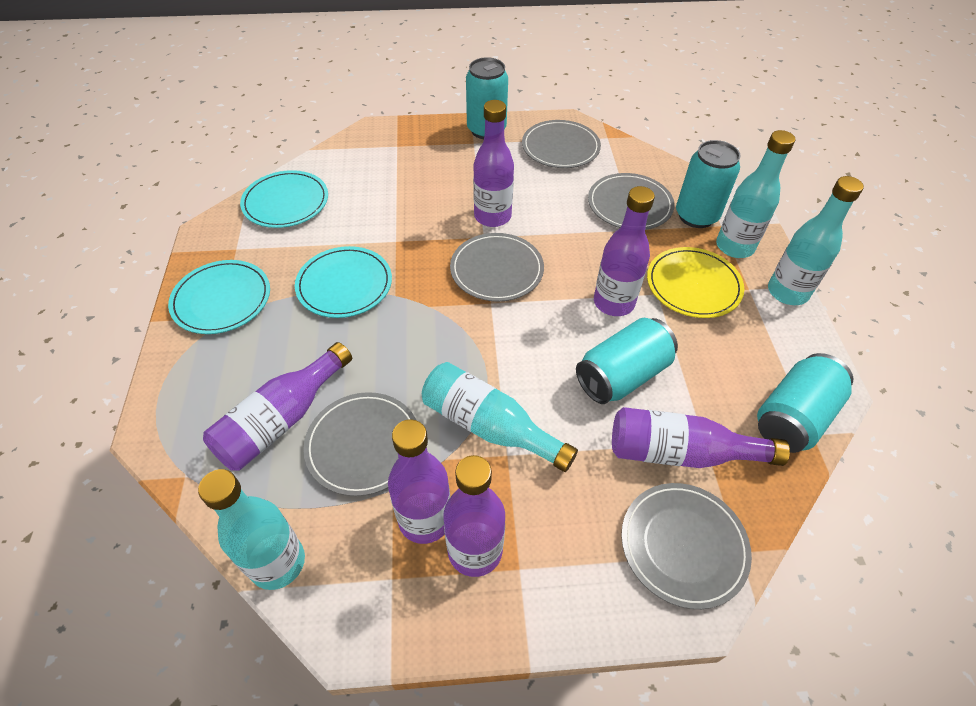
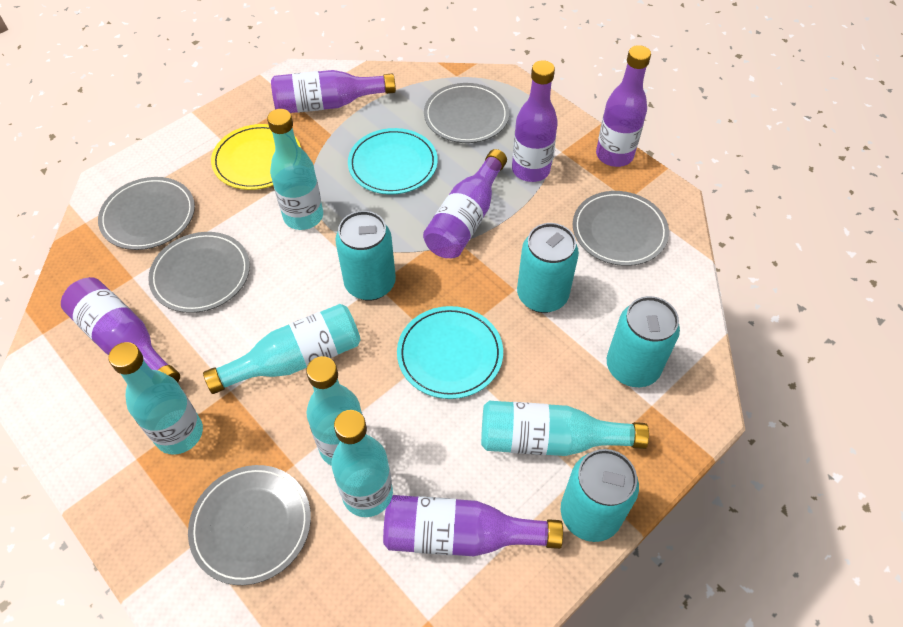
turquoise bottle: 4 -> 6
turquoise plate: 3 -> 2

